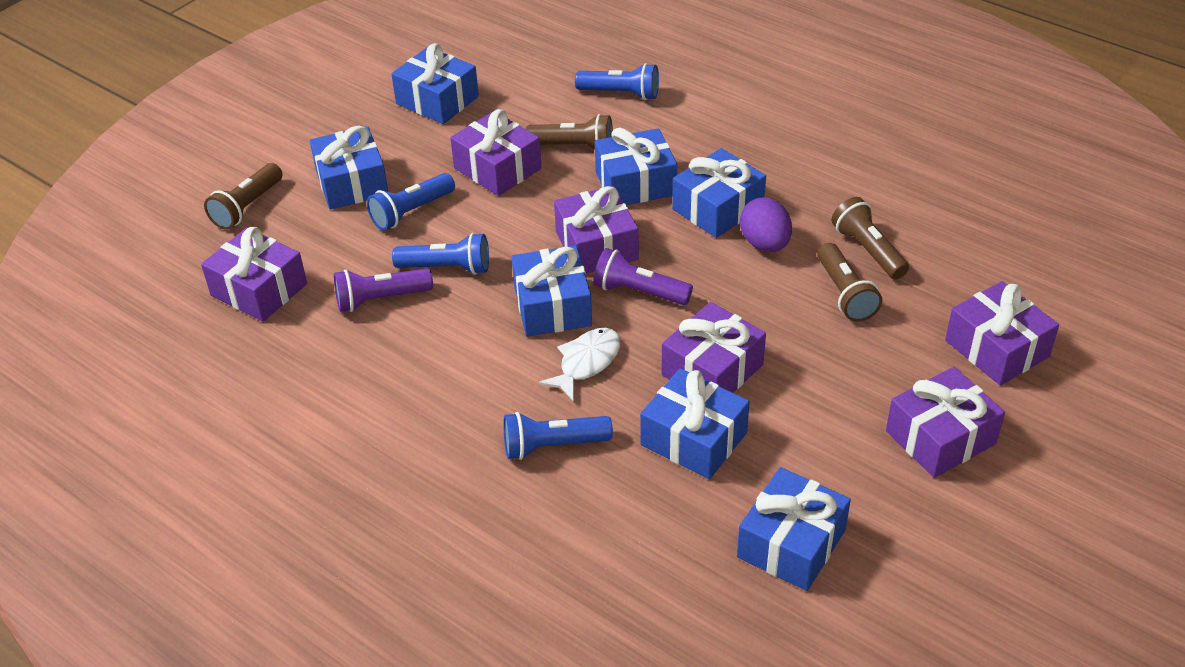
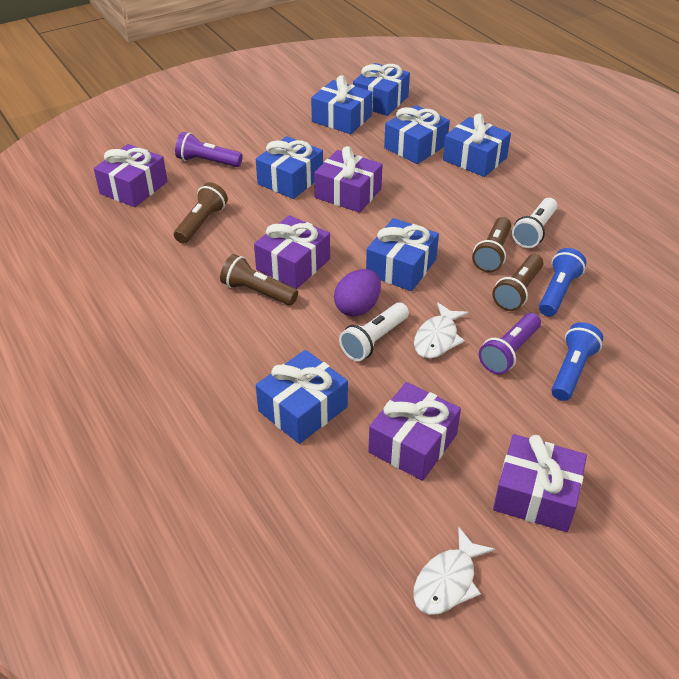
blue flashlight: 4 -> 2
purple gift: 6 -> 5
white fish: 1 -> 2
white flashlight: 0 -> 2

